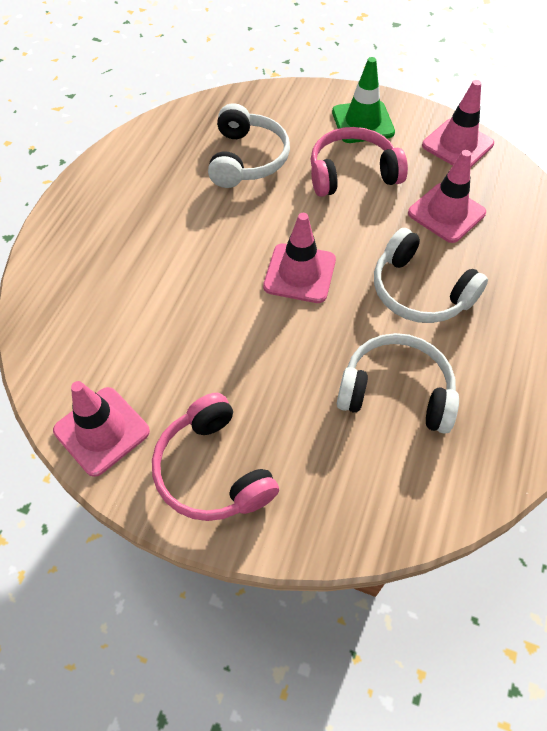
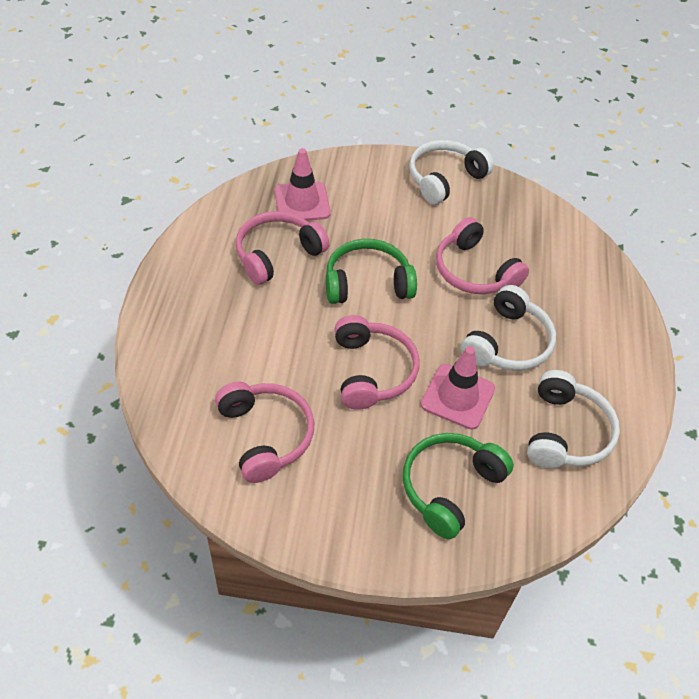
green headphones: 0 -> 2
green traffic cone: 1 -> 0
pink headphones: 2 -> 4
pink traffic cone: 4 -> 2

